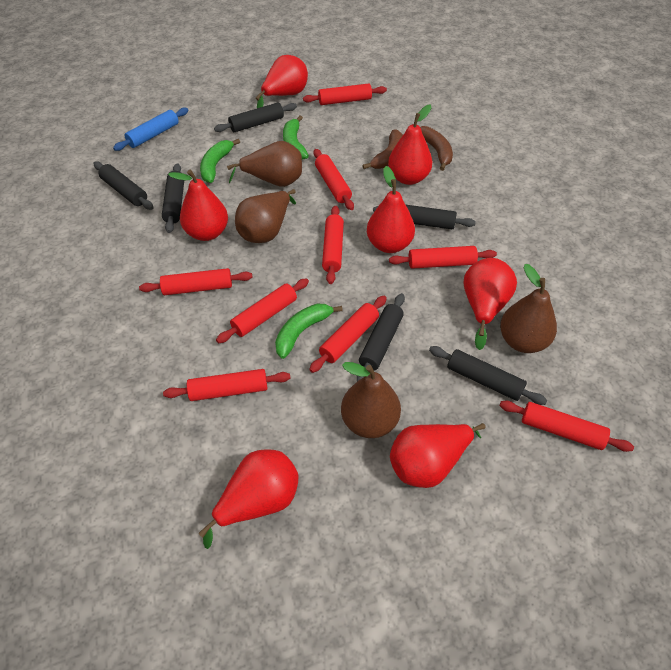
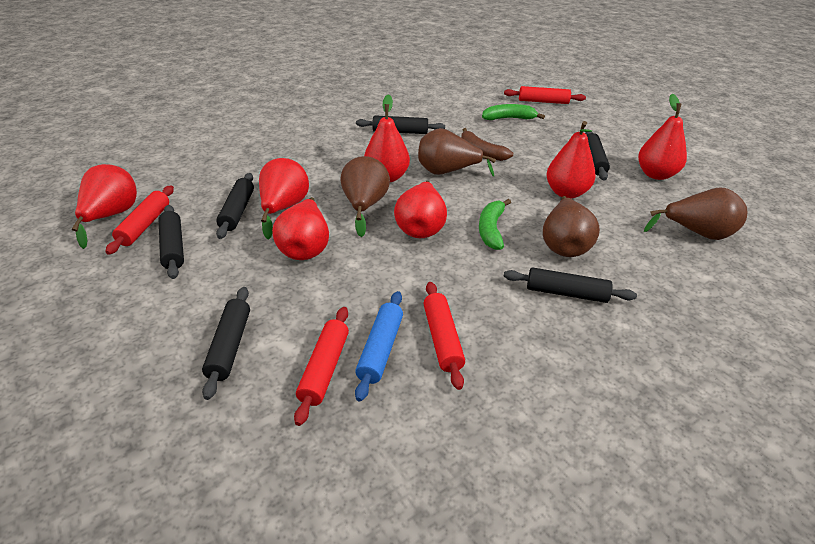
brown banana: 2 -> 1
green banana: 3 -> 2
red rolling pin: 9 -> 4

